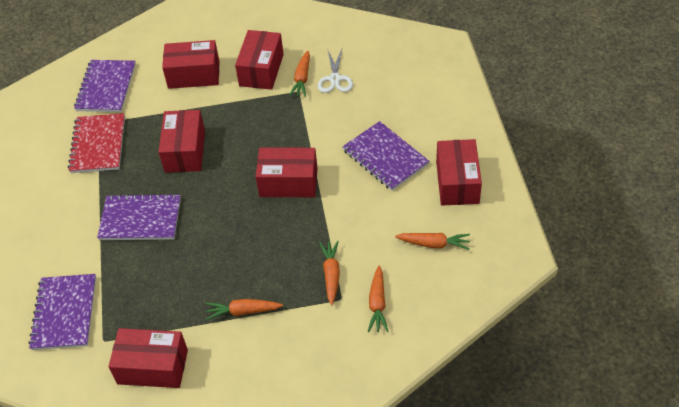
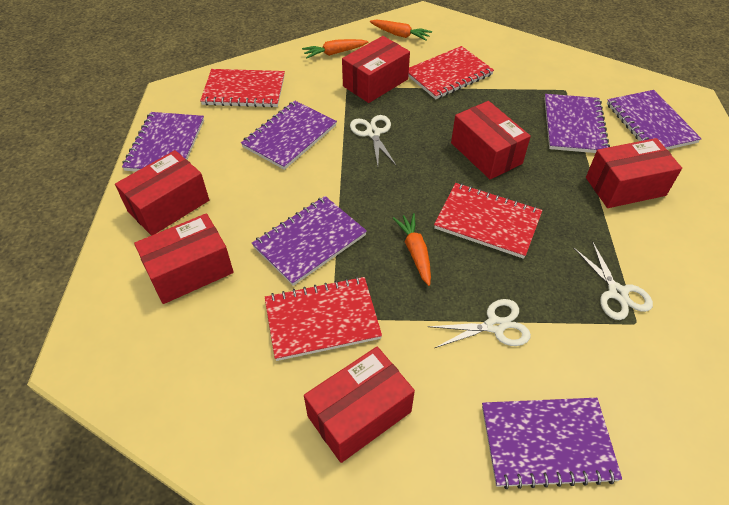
orange carrot: 5 -> 3
purple notebook: 4 -> 6
red notebook: 1 -> 4
white scissors: 1 -> 3

